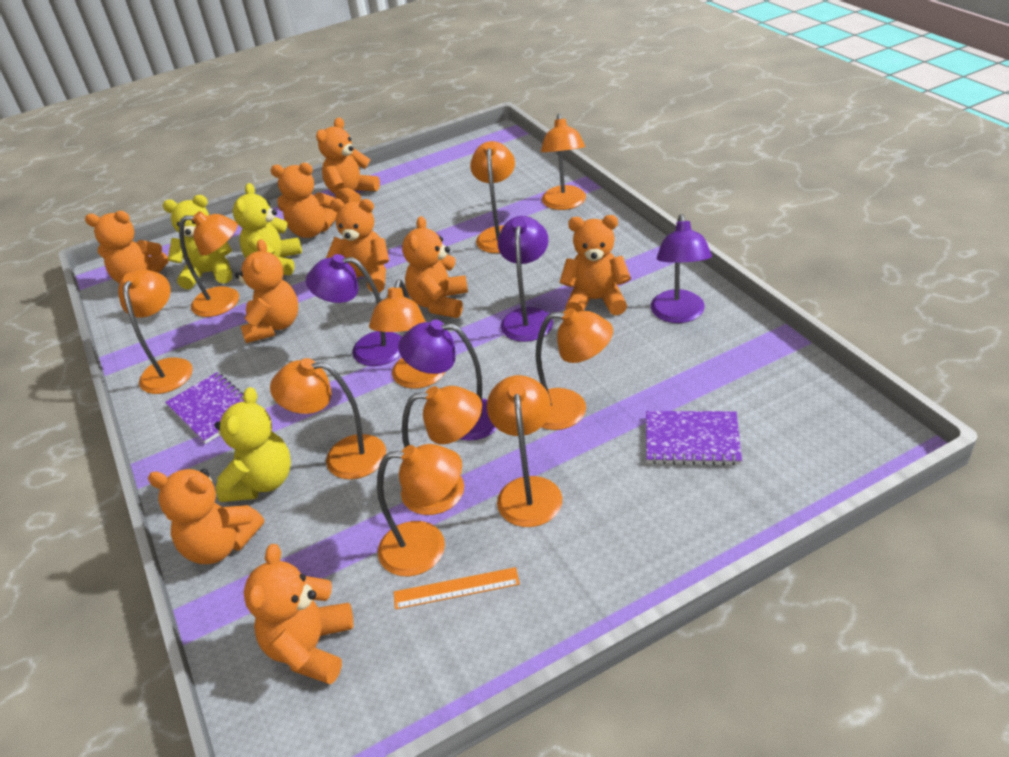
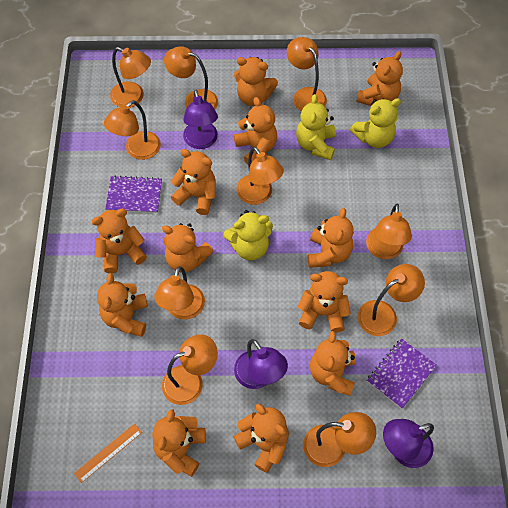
orange teddy bear: 9 -> 12
purple lamp: 4 -> 3

